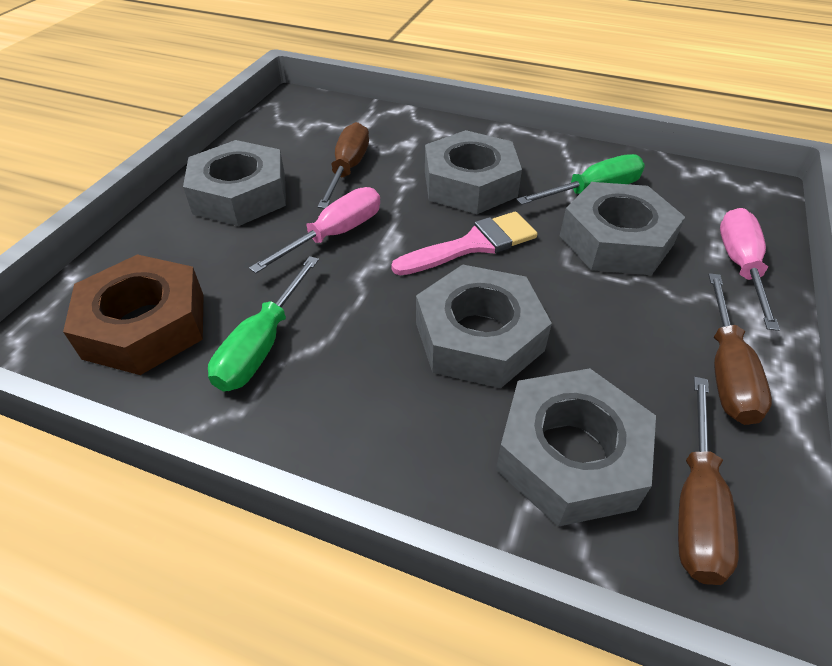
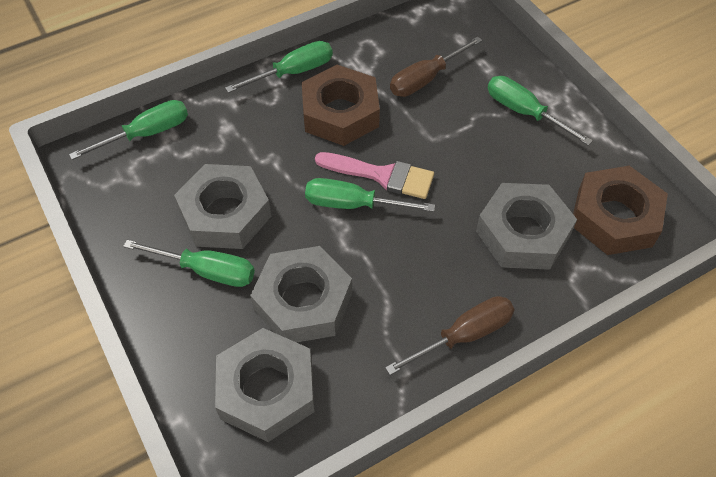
brown nut: 1 -> 2
brown screwdriver: 3 -> 2
green screwdriver: 2 -> 5
grey nut: 5 -> 4
pink screwdriver: 2 -> 0

